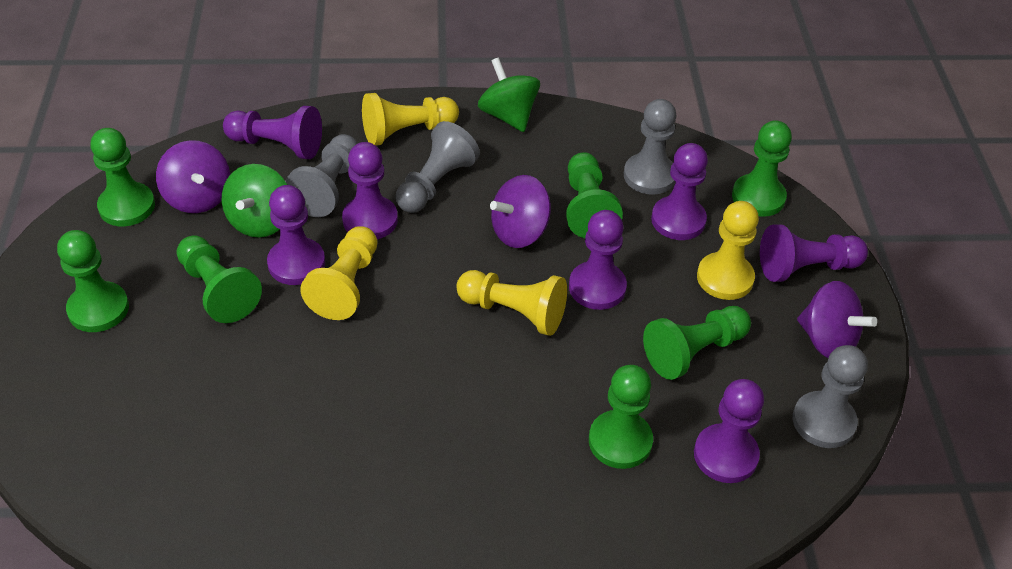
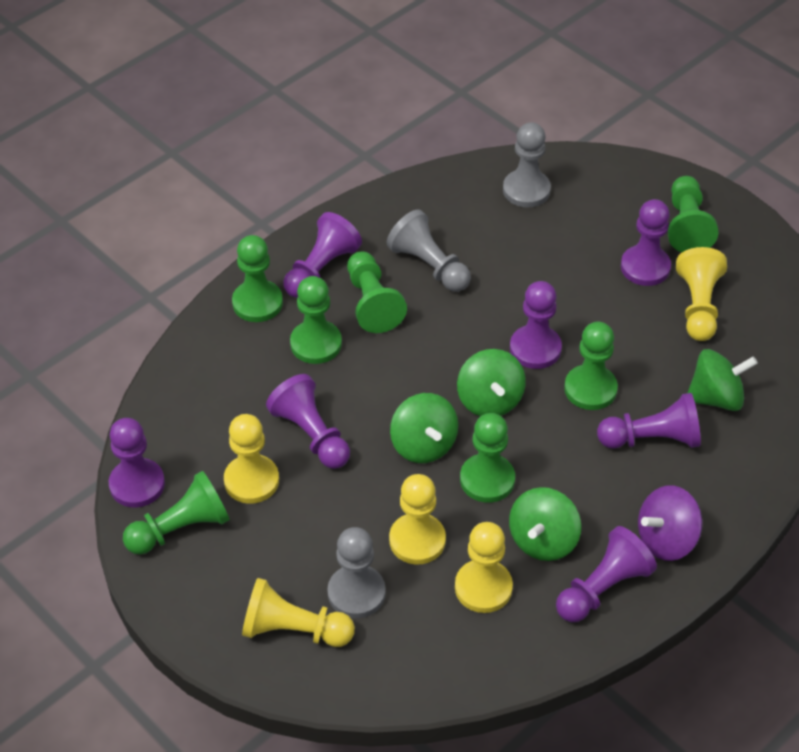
green spinning top: 2 -> 4
grey pawn: 4 -> 3
purple spinning top: 3 -> 1
yellow pawn: 4 -> 5

